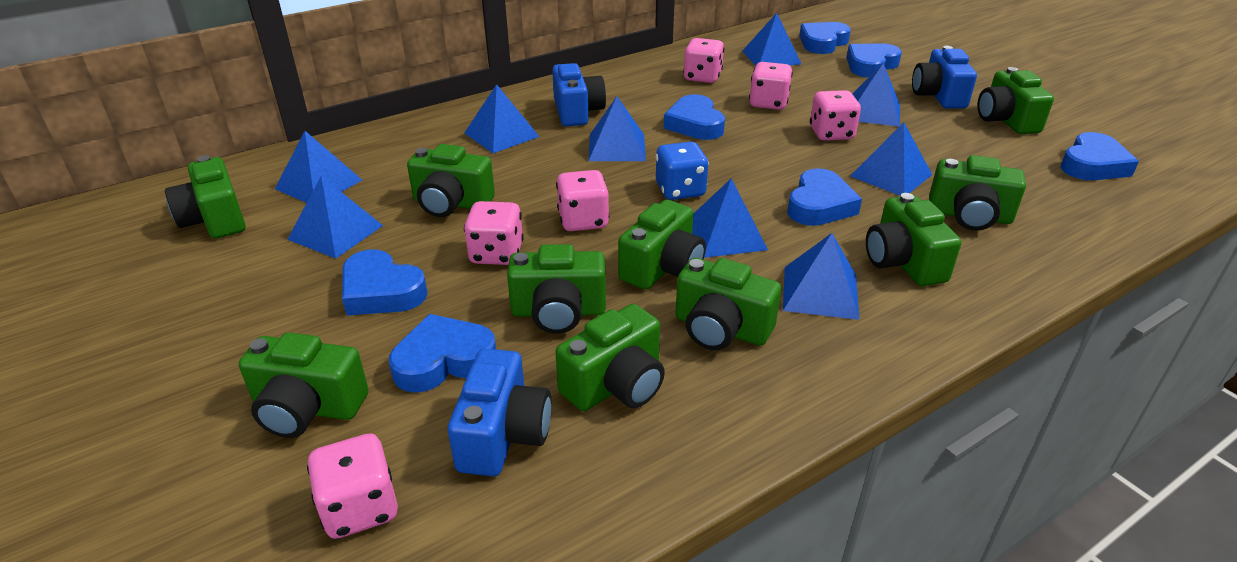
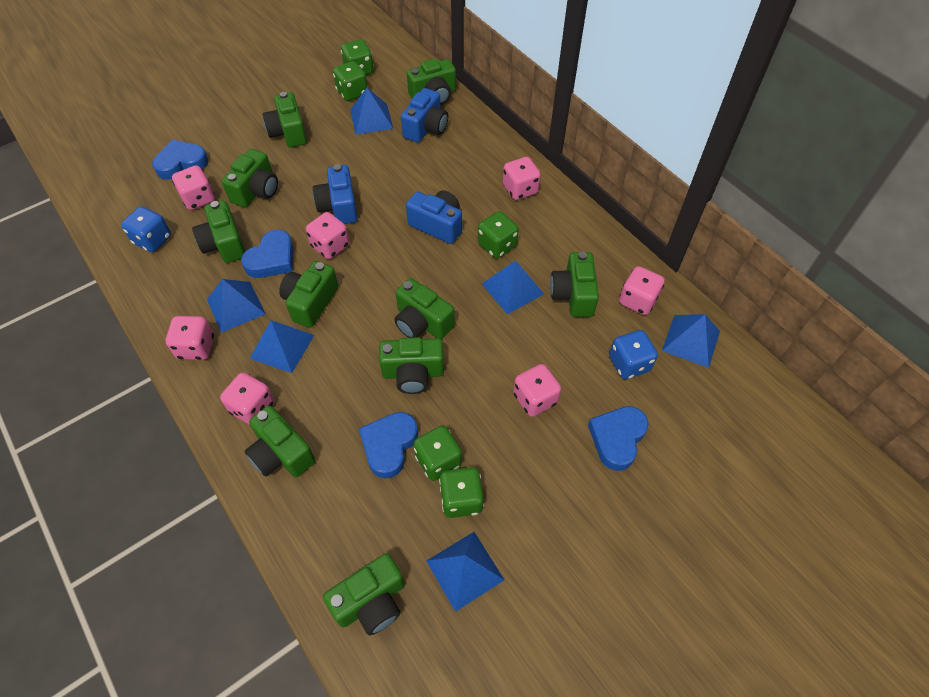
blue dice: 1 -> 2
blue heart: 7 -> 4
blue pyramid: 9 -> 6
green dice: 0 -> 5
pink dice: 6 -> 7

